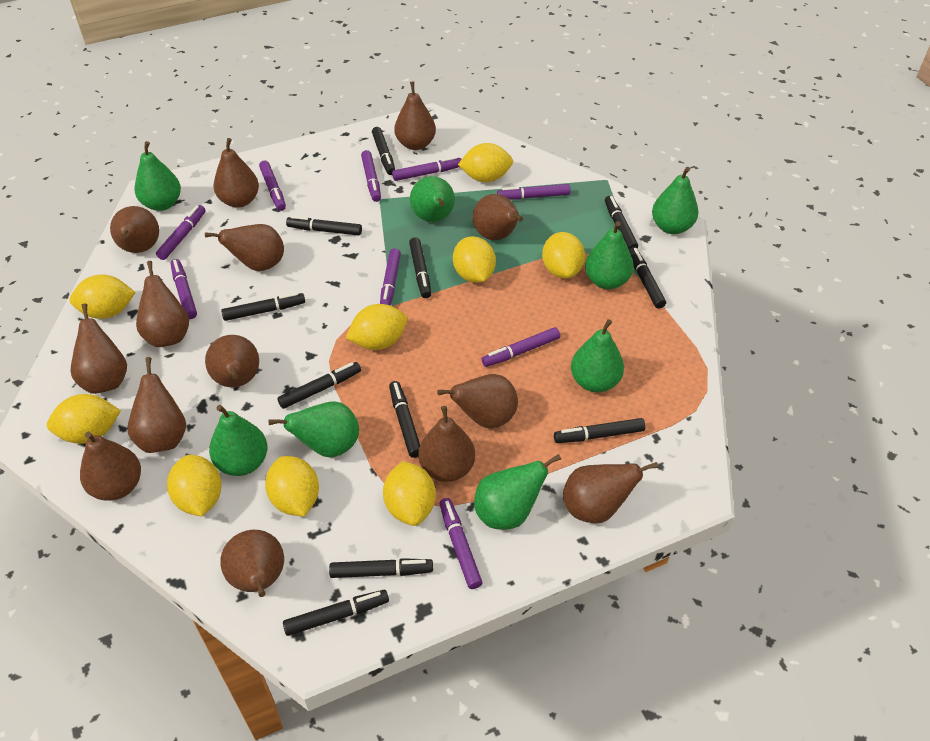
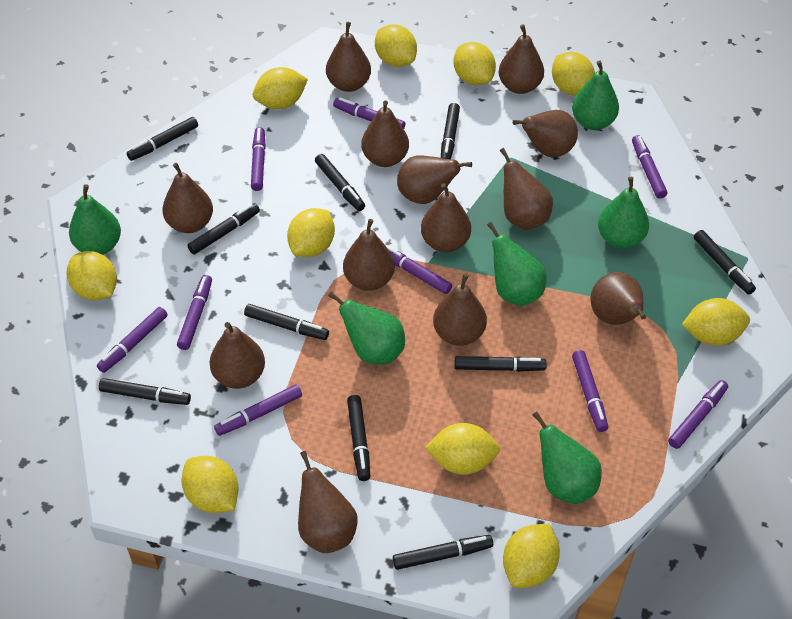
black marker: 11 -> 10
brown pear: 14 -> 13
green pear: 8 -> 6
yellow lemon: 9 -> 10

